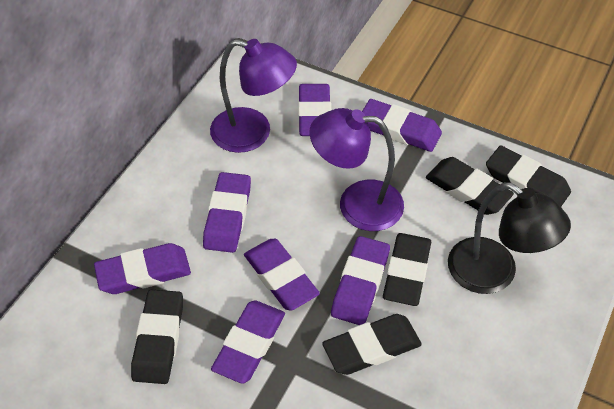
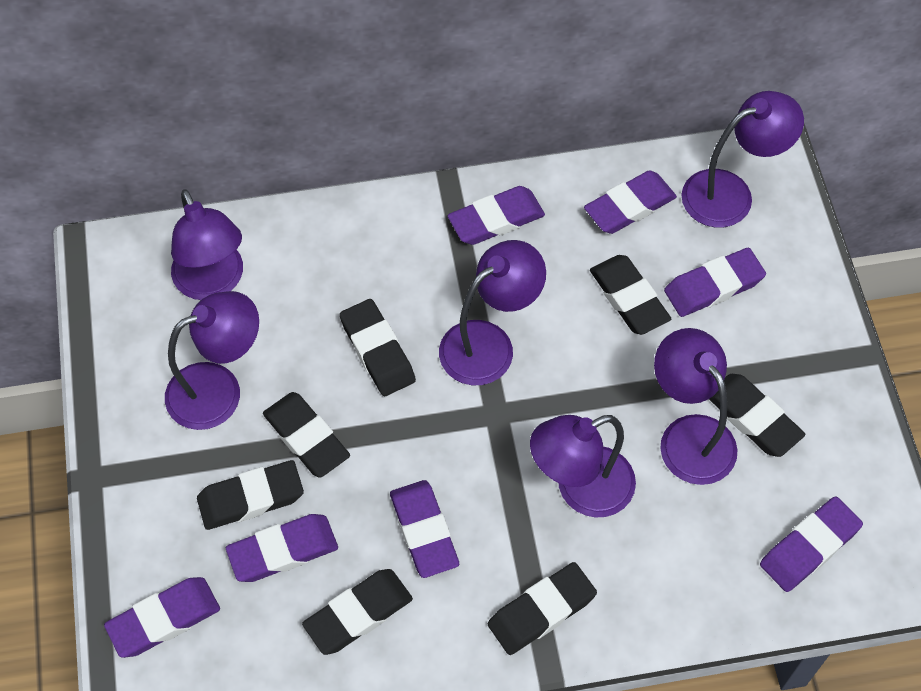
black eraser: 5 -> 7
black lamp: 1 -> 0
purple lamp: 2 -> 6

